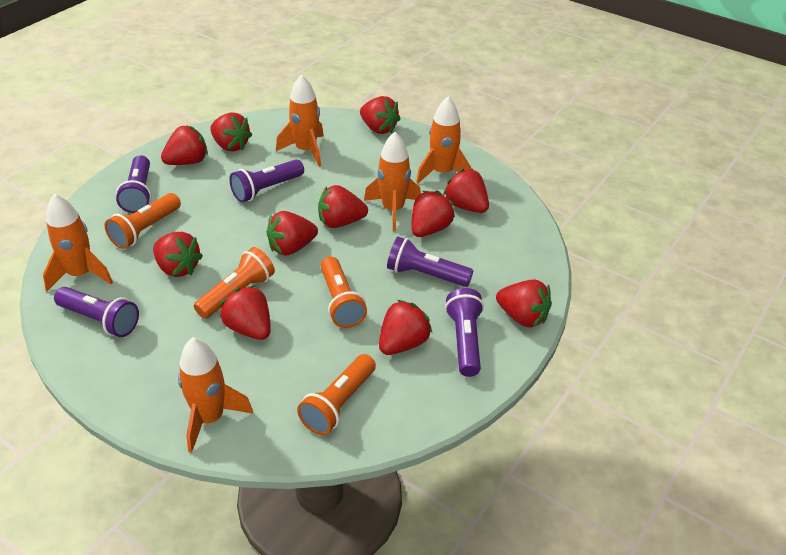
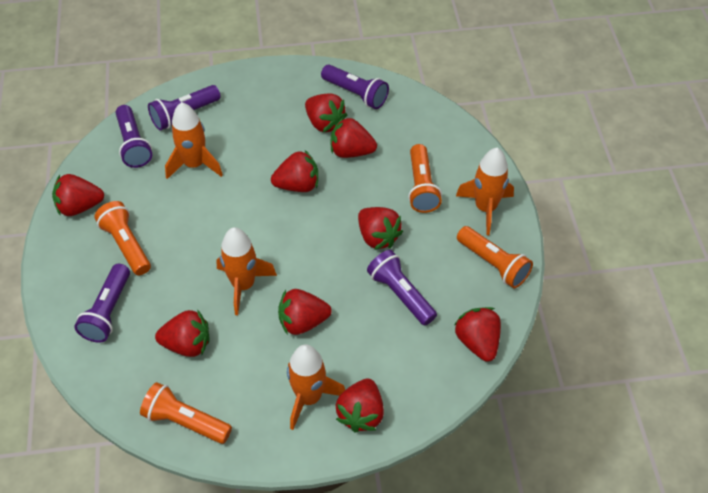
orange rocket: 5 -> 4
red strawberry: 11 -> 9

